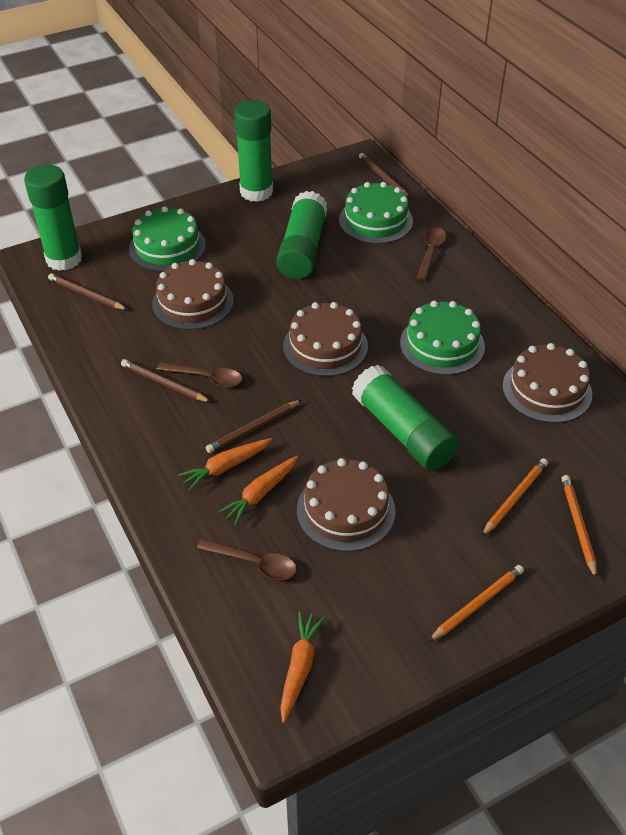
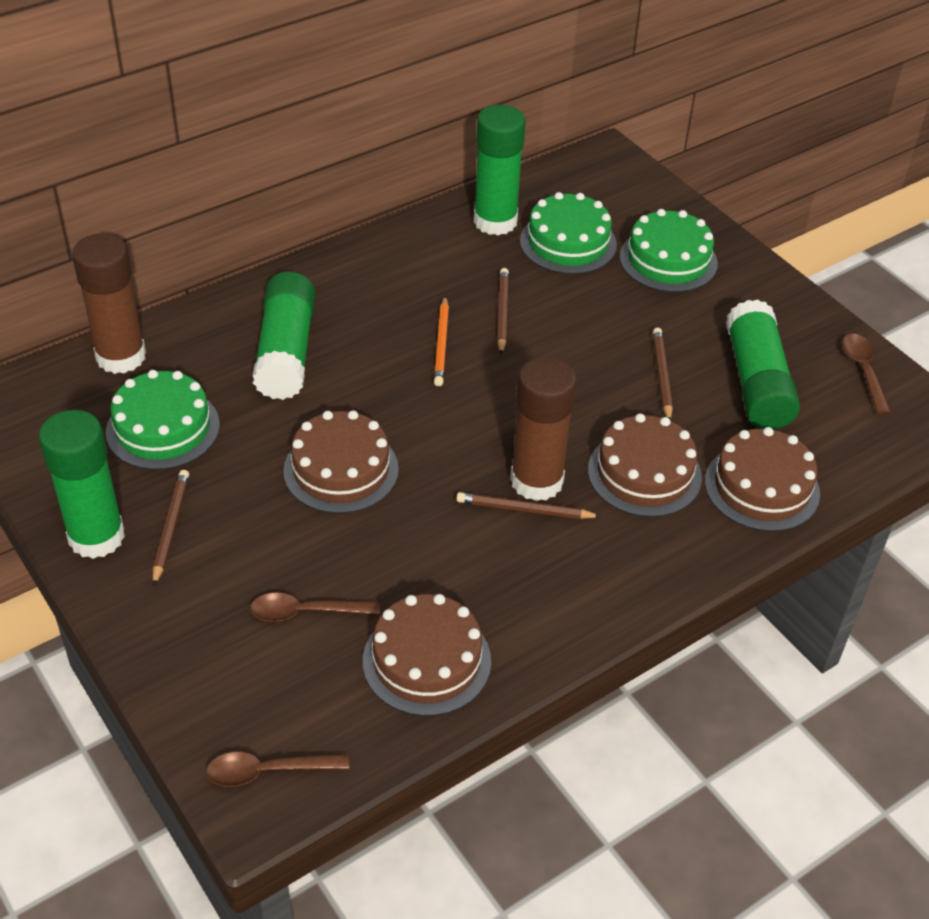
brown glue stick: 0 -> 2
orange carrot: 3 -> 0
orange pencil: 3 -> 1

